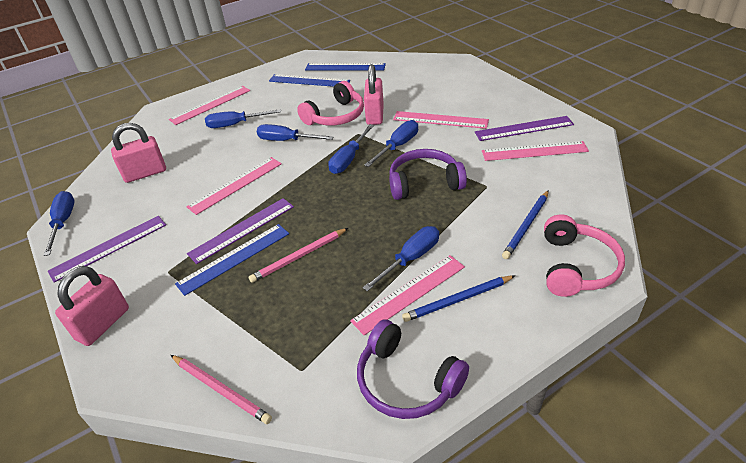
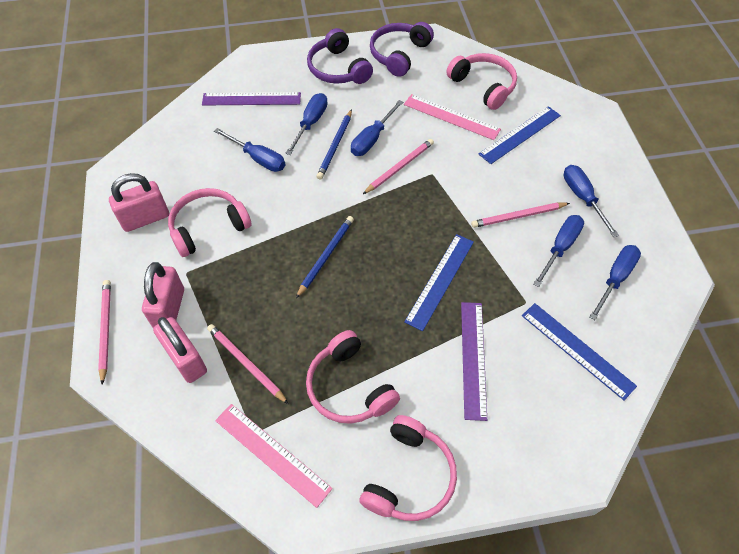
pink headphones: 2 -> 4
pink pencil: 2 -> 4
pink ruler: 5 -> 2
purple ruler: 3 -> 2

